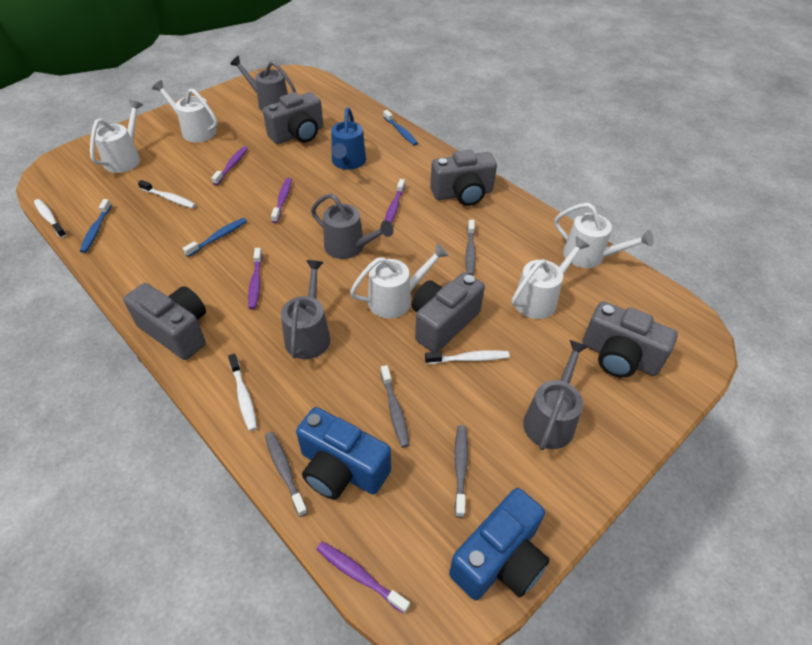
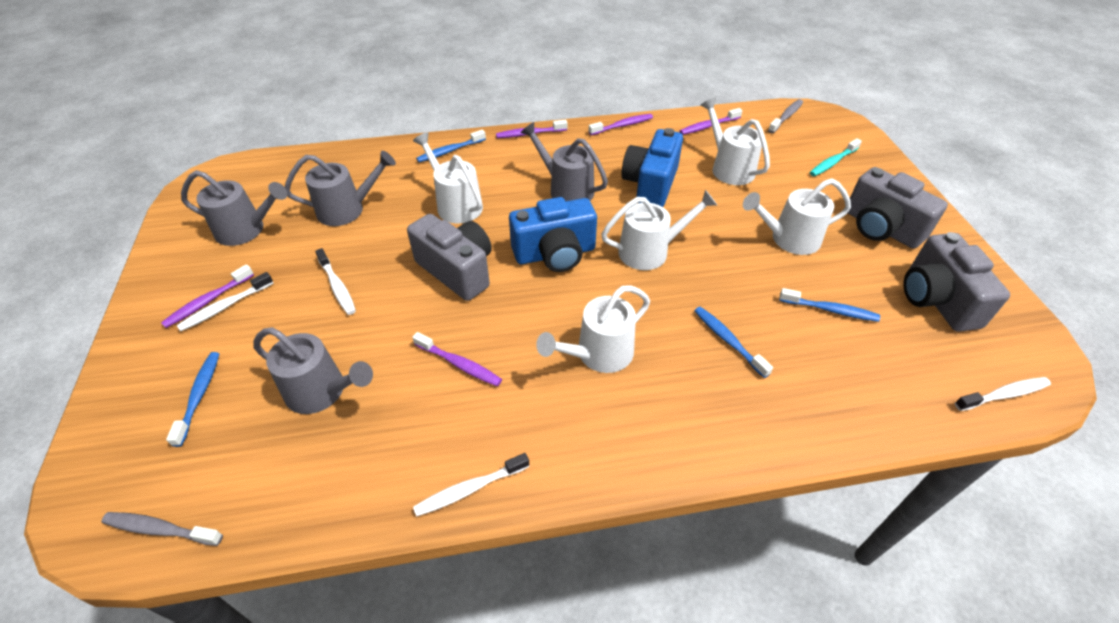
blue toothbrush: 3 -> 4
blue watering can: 1 -> 0
grey camera: 5 -> 3
grey toothbrush: 4 -> 2
turquoise toothbrush: 0 -> 1

